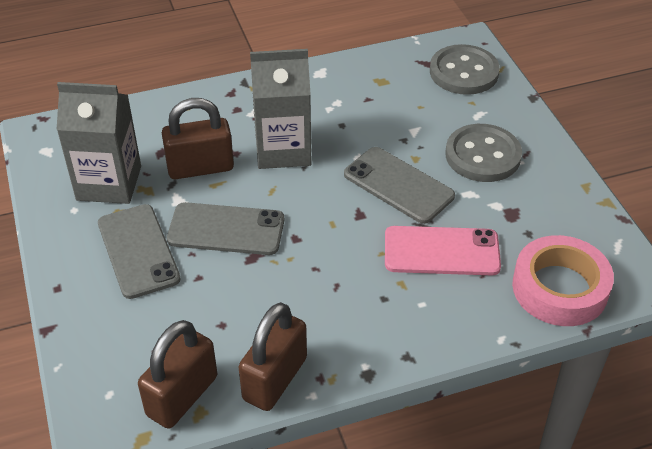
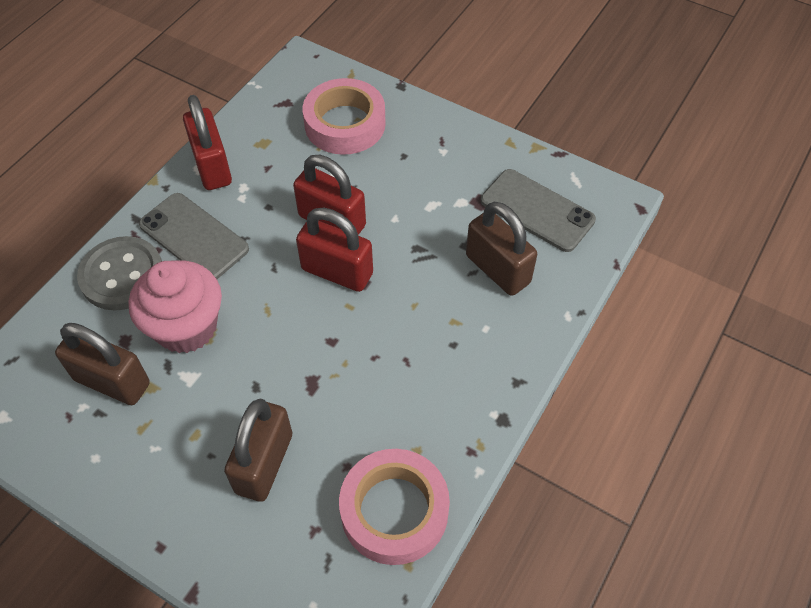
grey button: 2 -> 1
grey carton: 2 -> 0
grey phone: 3 -> 2
pink cupcake: 0 -> 1
pink phone: 1 -> 0
pink tape: 1 -> 2
red padlock: 0 -> 3

